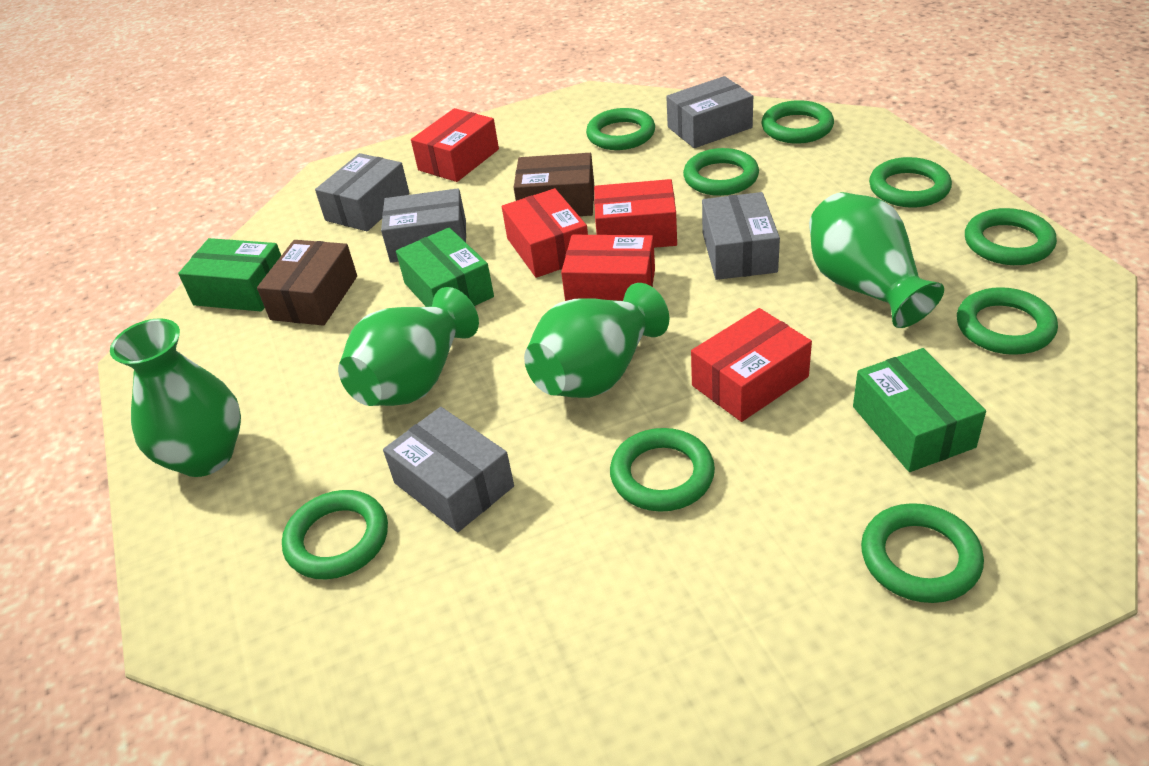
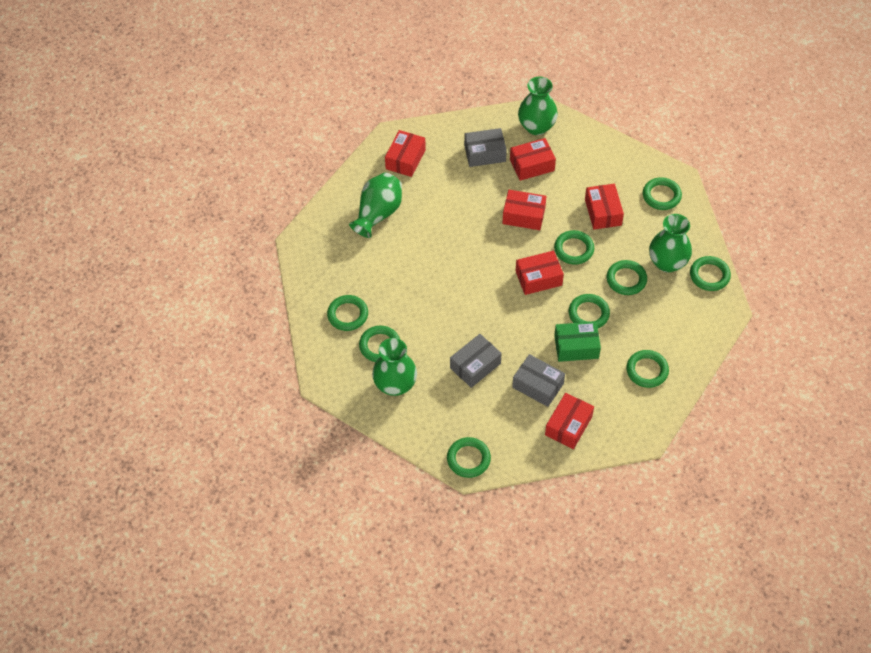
brown box: 2 -> 0
green box: 3 -> 1
grey box: 5 -> 3
red box: 5 -> 6

